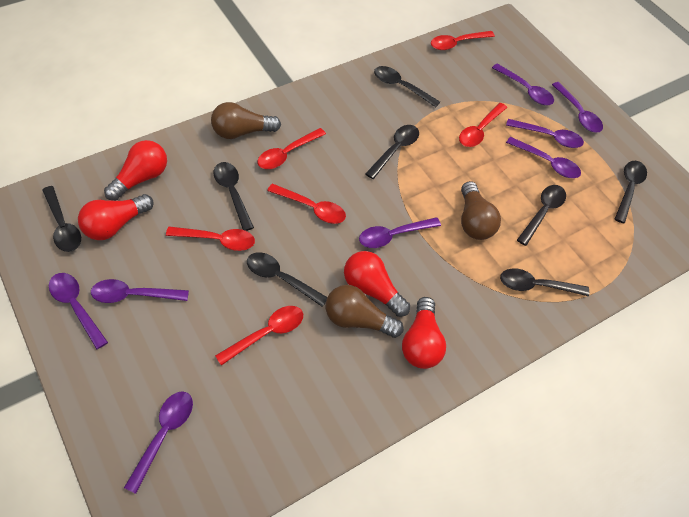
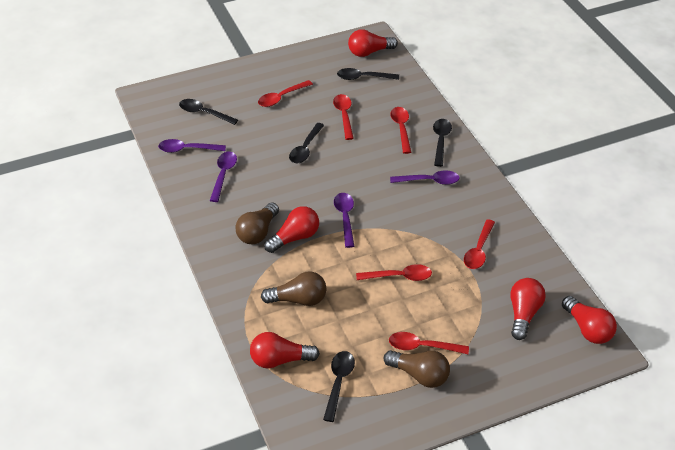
black spoon: 8 -> 5
purple spoon: 8 -> 4
red light bulb: 4 -> 5

